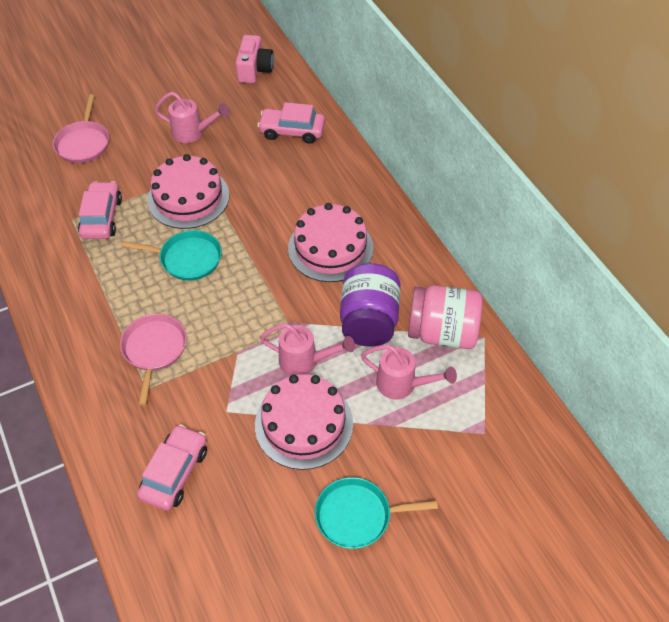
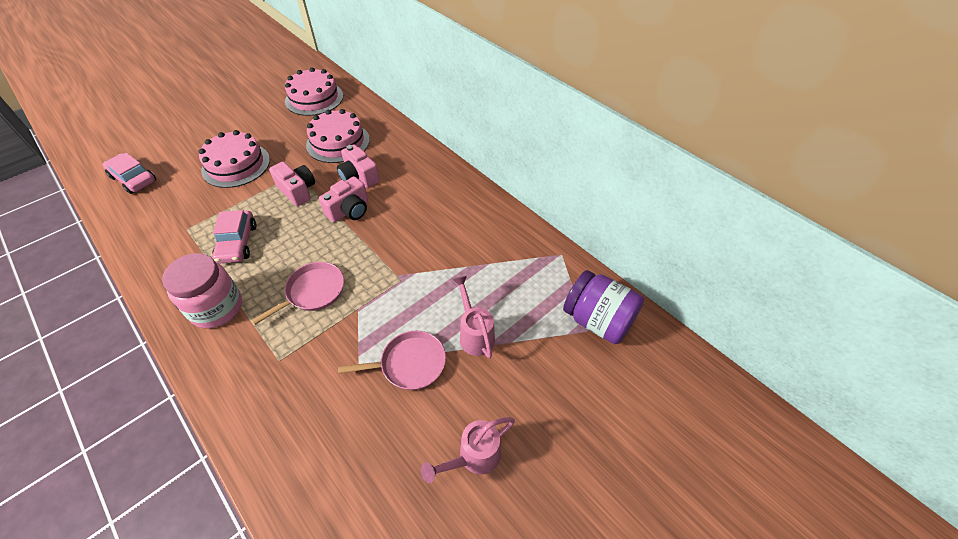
pink camera: 1 -> 3
pink car: 3 -> 2
pink watering can: 3 -> 2
turquoise pan: 2 -> 0

